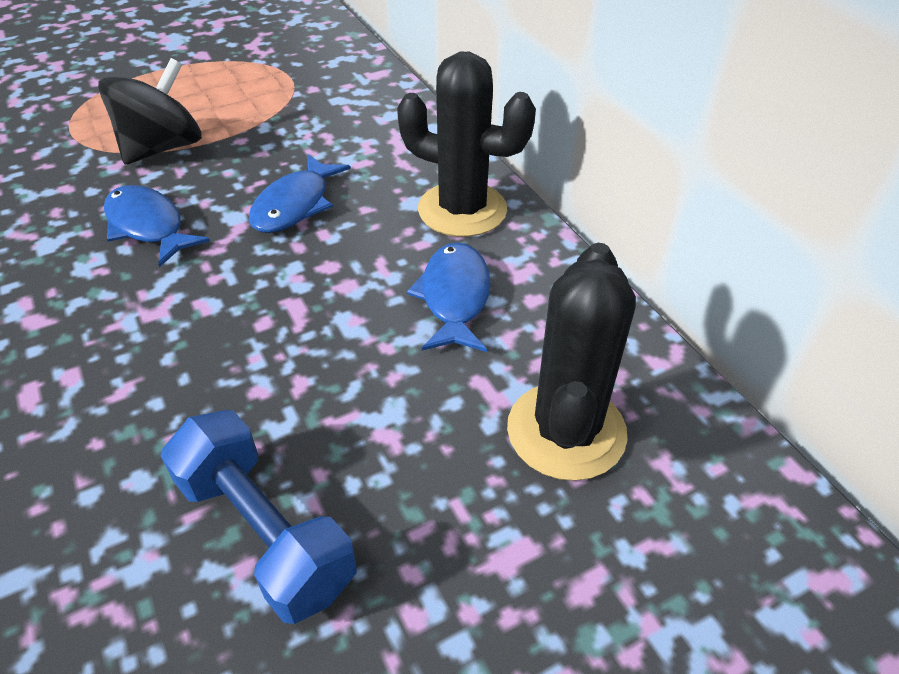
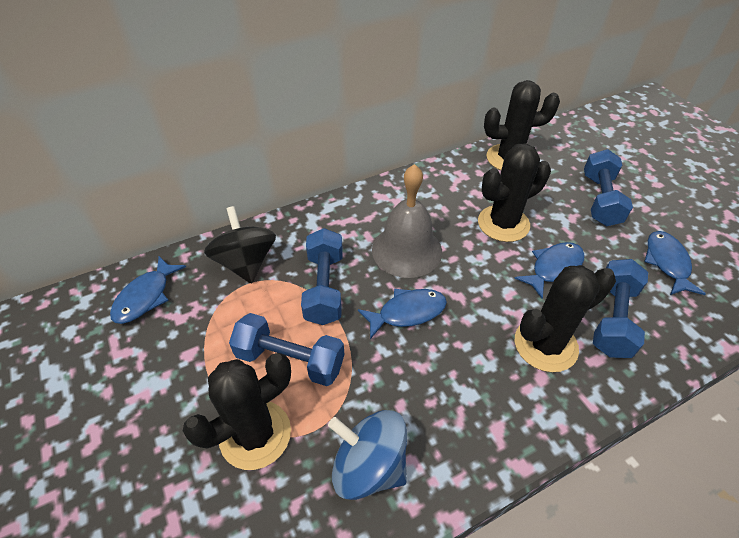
black cactus: 2 -> 4
blue dumbbell: 1 -> 4
blue fish: 3 -> 4
blue spinning top: 0 -> 1
grey bell: 0 -> 1

